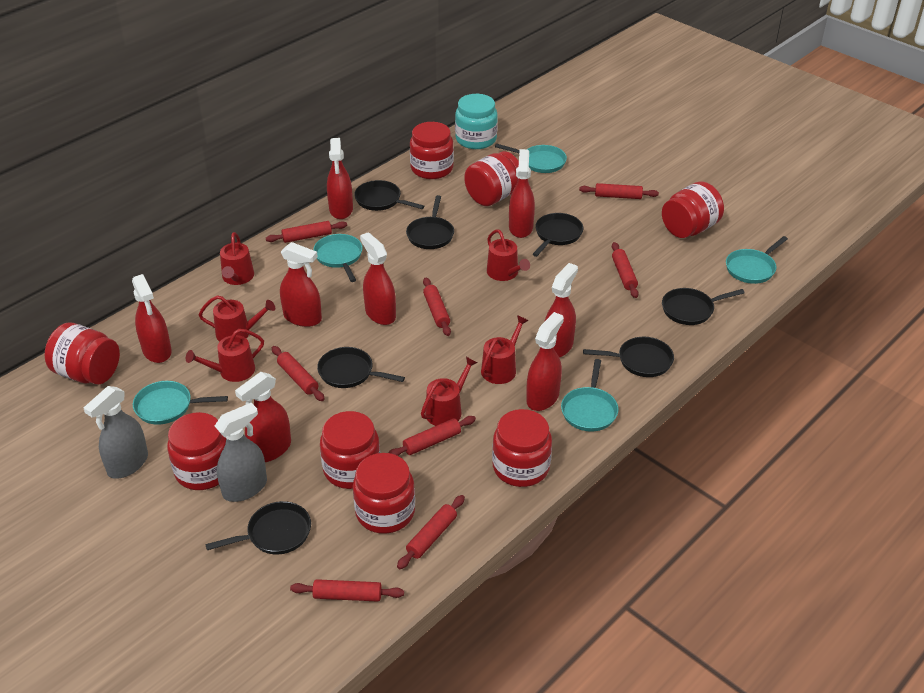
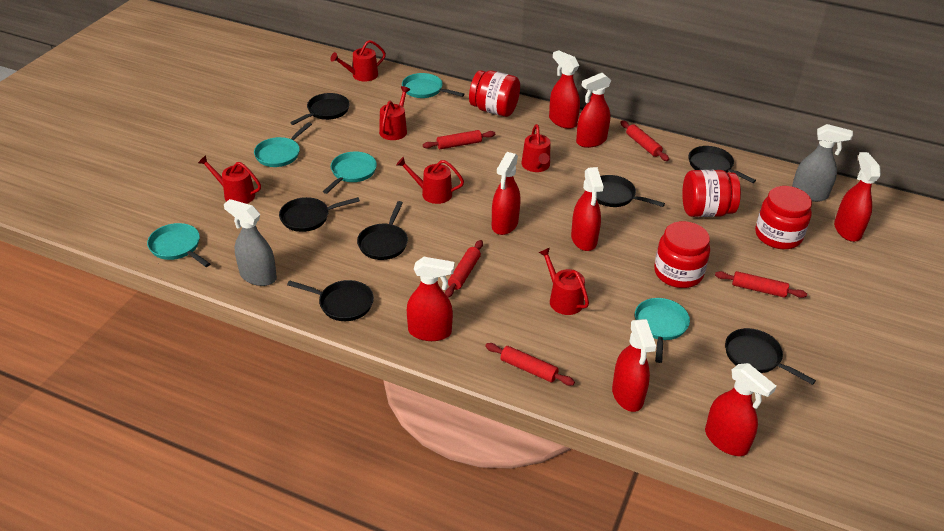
red jar: 8 -> 4
red rolling pin: 8 -> 5
turquoise jar: 1 -> 0

